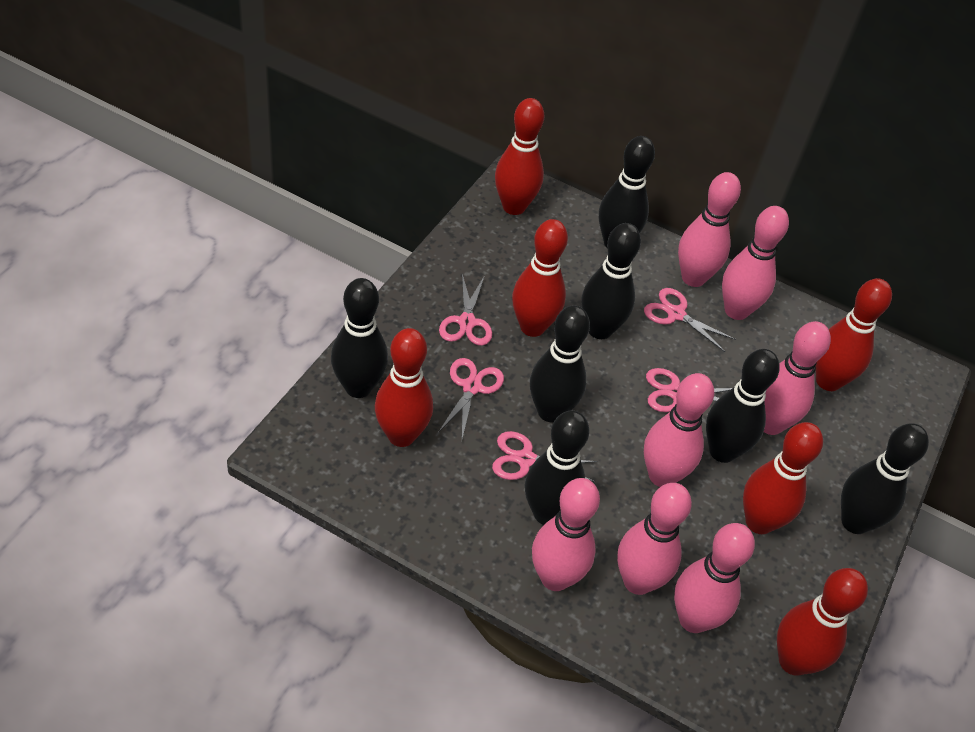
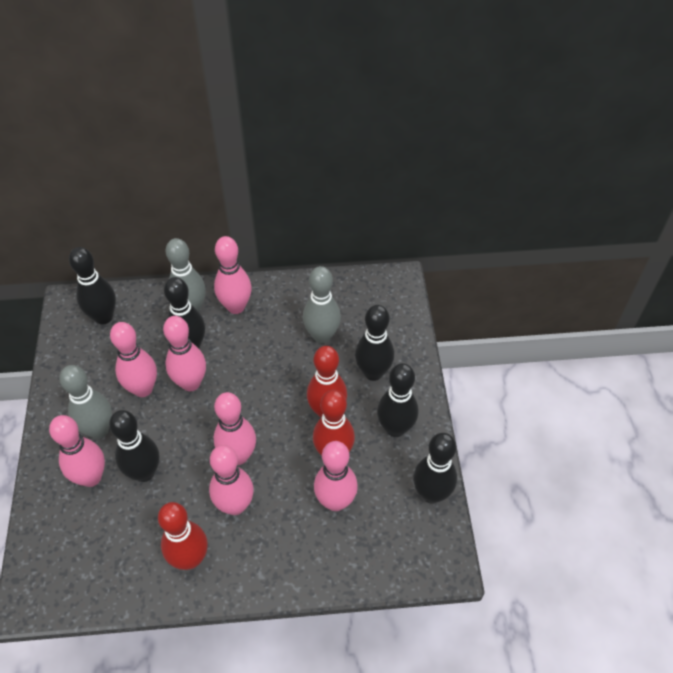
black bowling pin: 7 -> 6
grey bowling pin: 0 -> 3
pink scissors: 5 -> 0
red bowling pin: 6 -> 3

